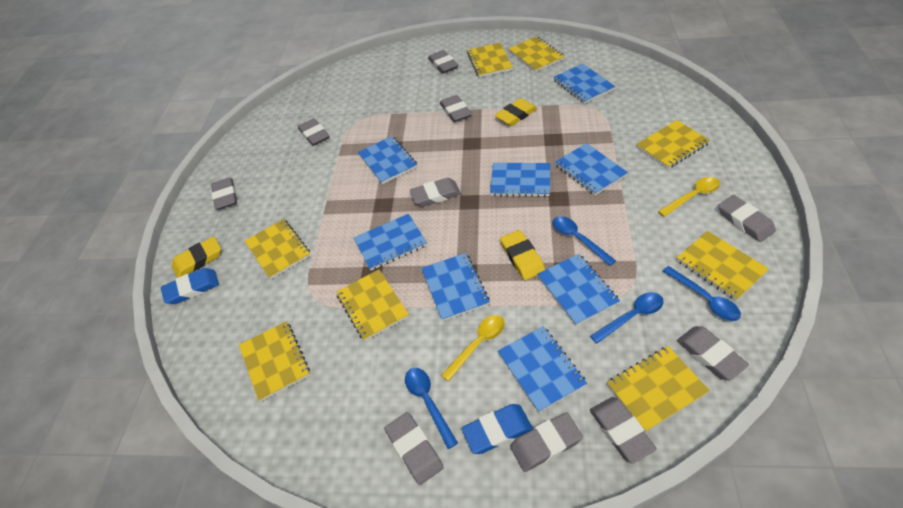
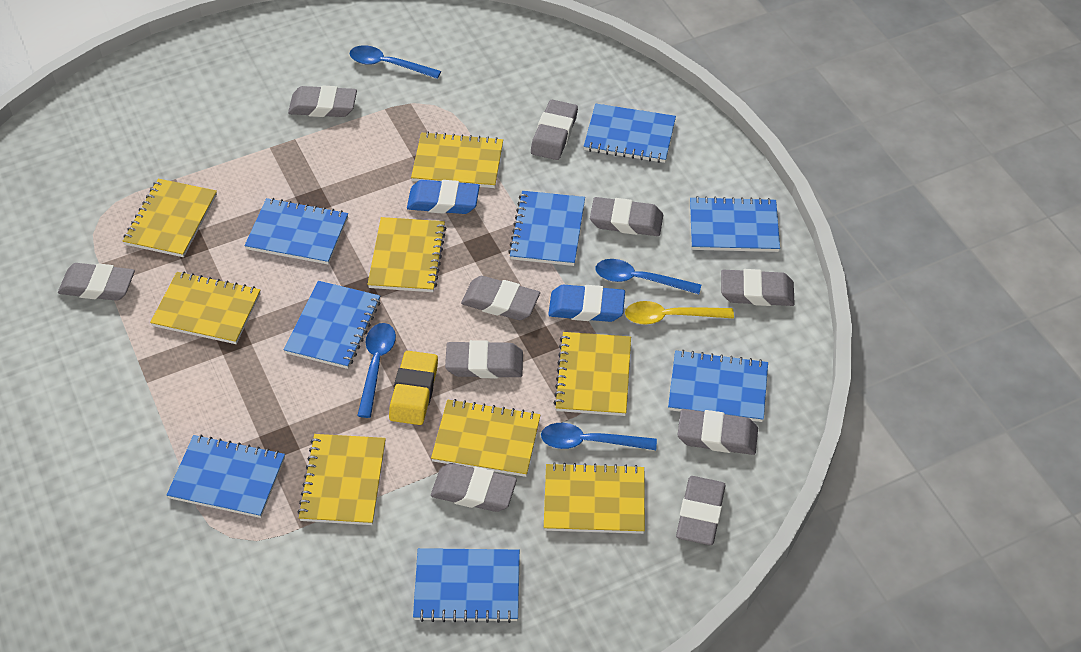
yellow eraser: 3 -> 1
yellow spoon: 2 -> 1

